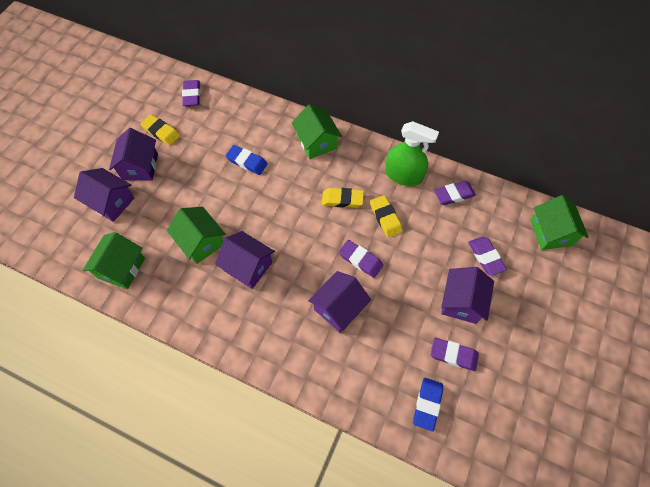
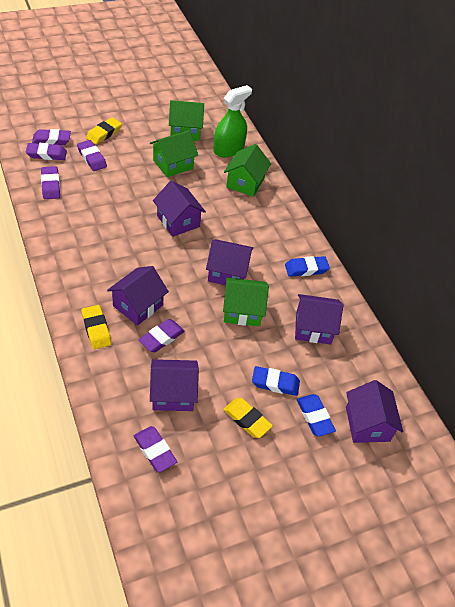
blue eraser: 2 -> 3
purple eraser: 5 -> 6
purple house: 5 -> 6

